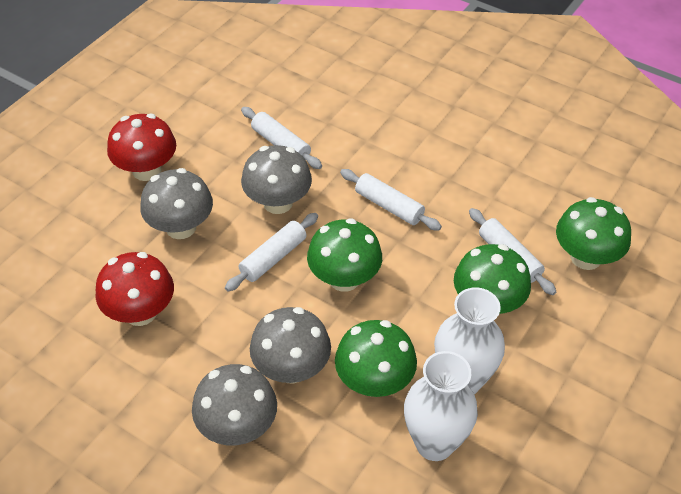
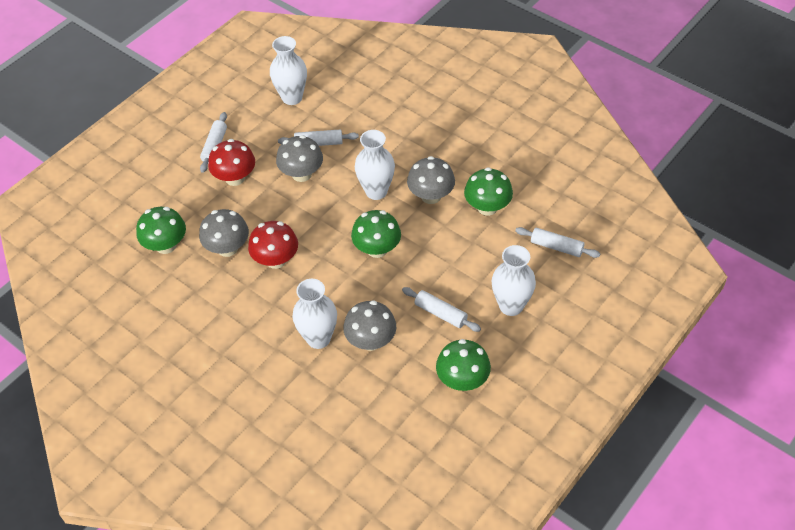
white vase: 2 -> 4

